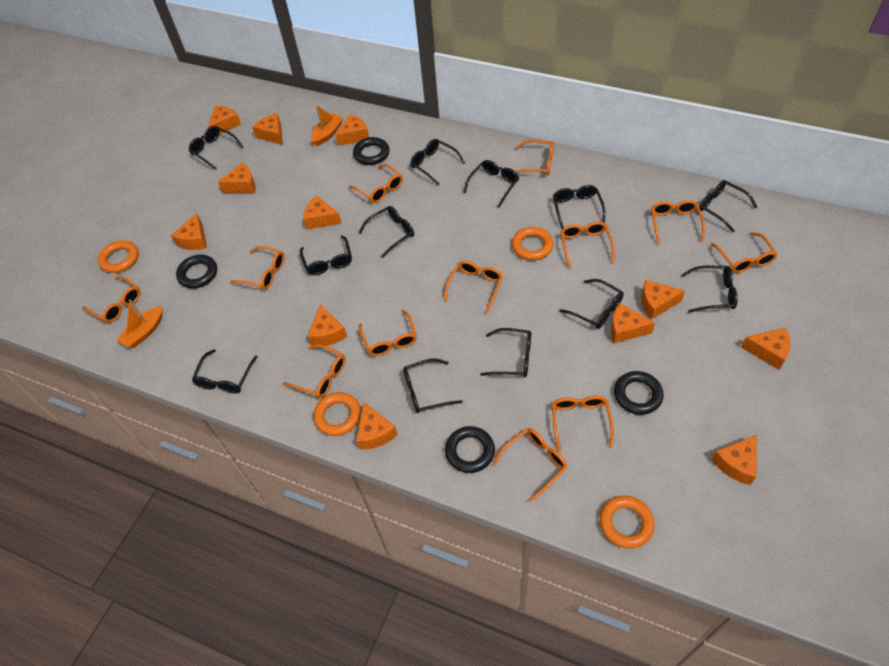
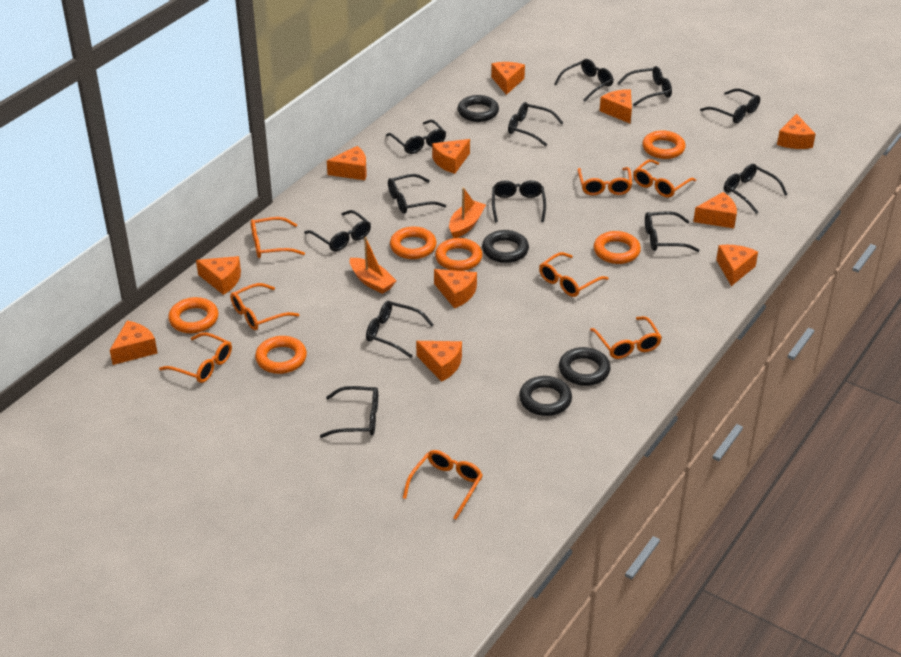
orange cheese: 12 -> 11
orange glasses: 12 -> 8
orange ring: 4 -> 6

